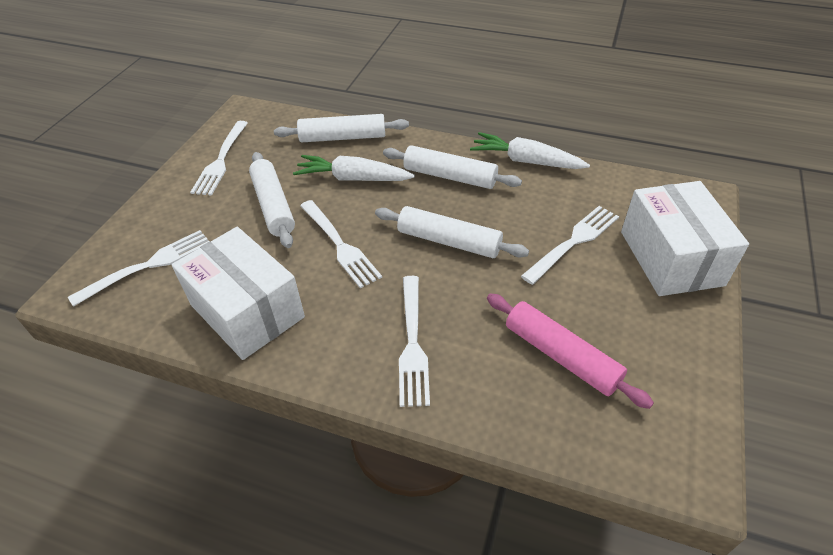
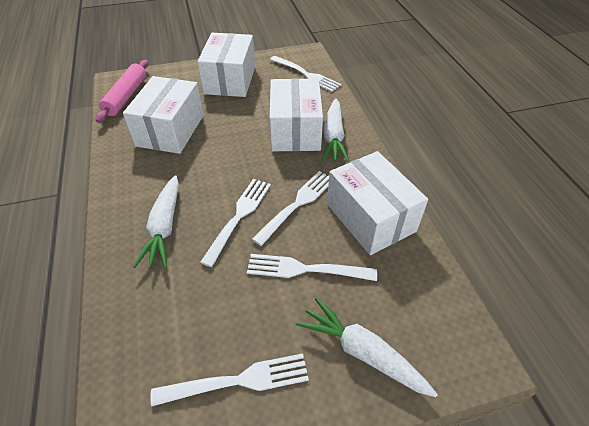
white box: 2 -> 4
white carrot: 2 -> 3
white rolling pin: 4 -> 0

